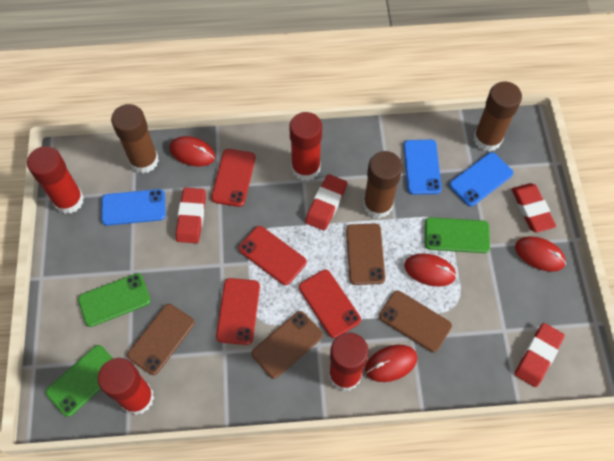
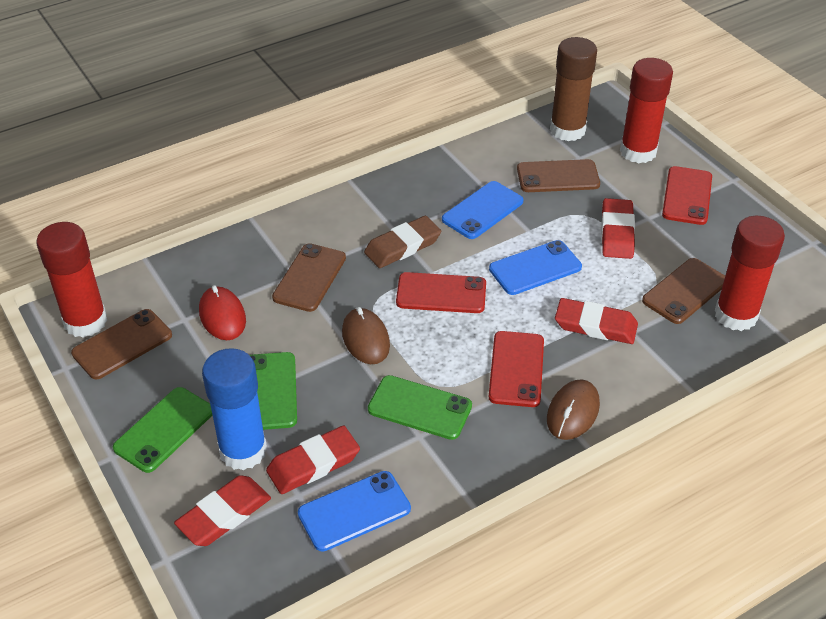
blue glue stick: 0 -> 1
brown eraser: 0 -> 1
brown glue stick: 3 -> 1
brown mouse: 0 -> 2
red glue stick: 4 -> 3
red mouse: 4 -> 1
red phone: 4 -> 3

